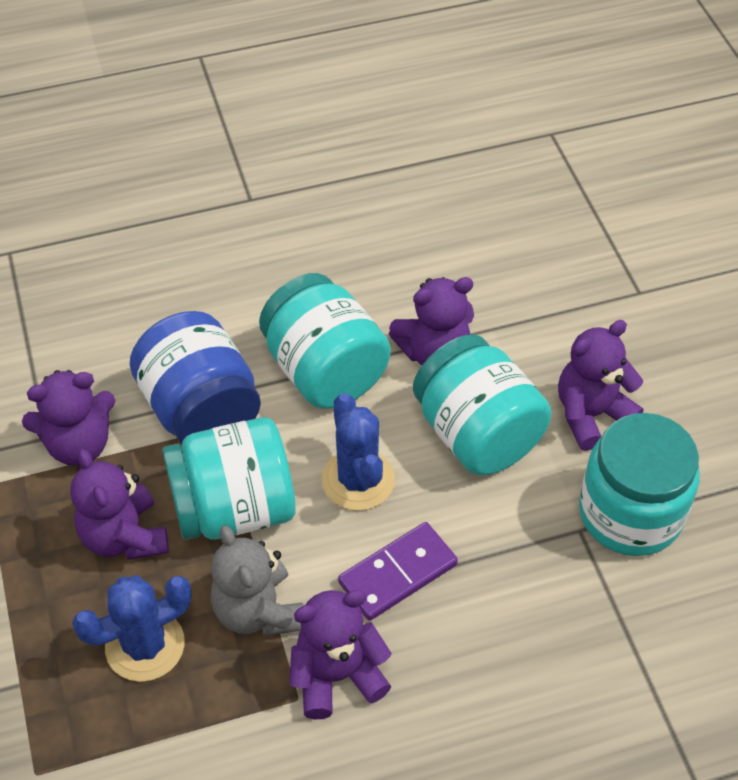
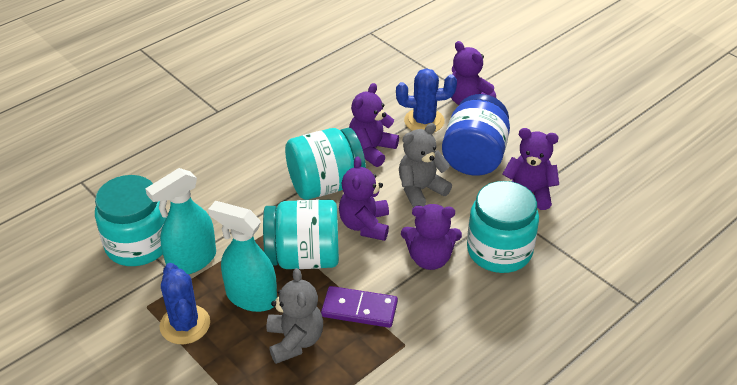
grey teddy bear: 1 -> 2
turquoise spray bottle: 0 -> 2

